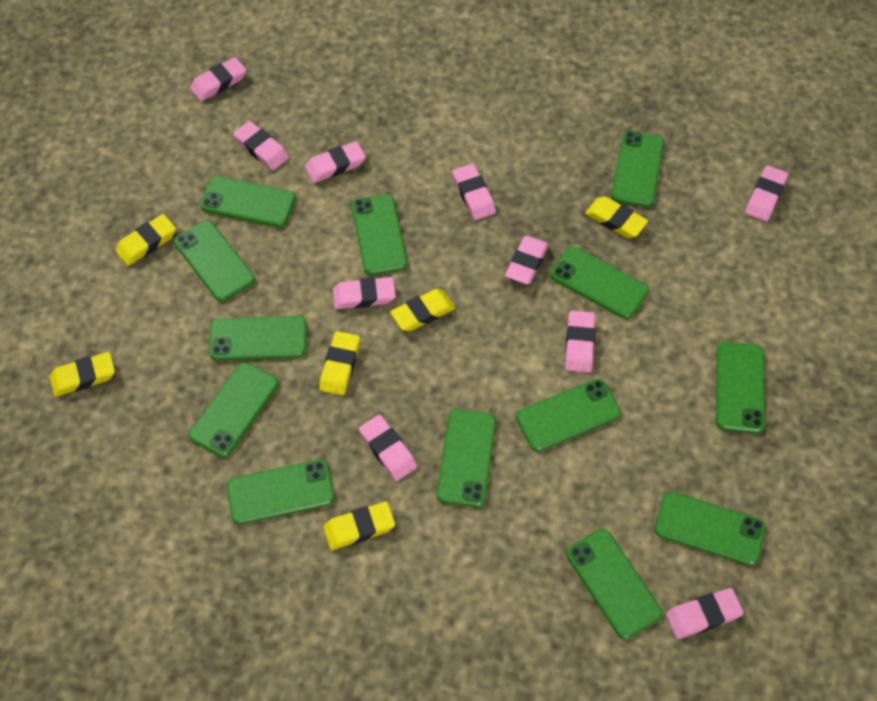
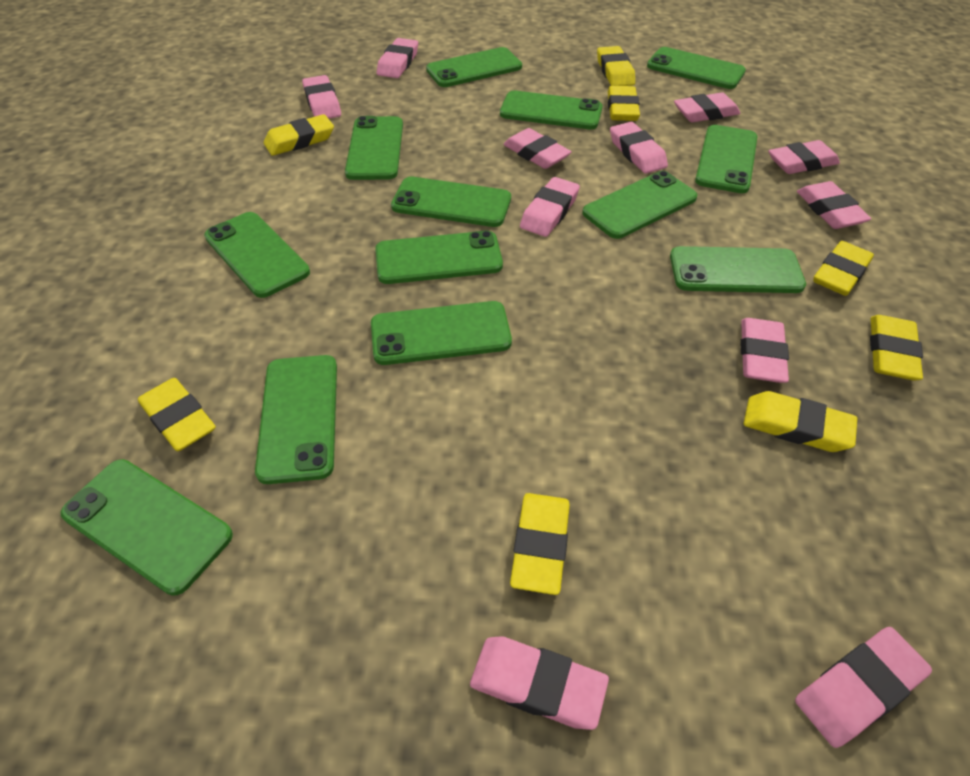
pink eraser: 10 -> 11
yellow eraser: 6 -> 8

